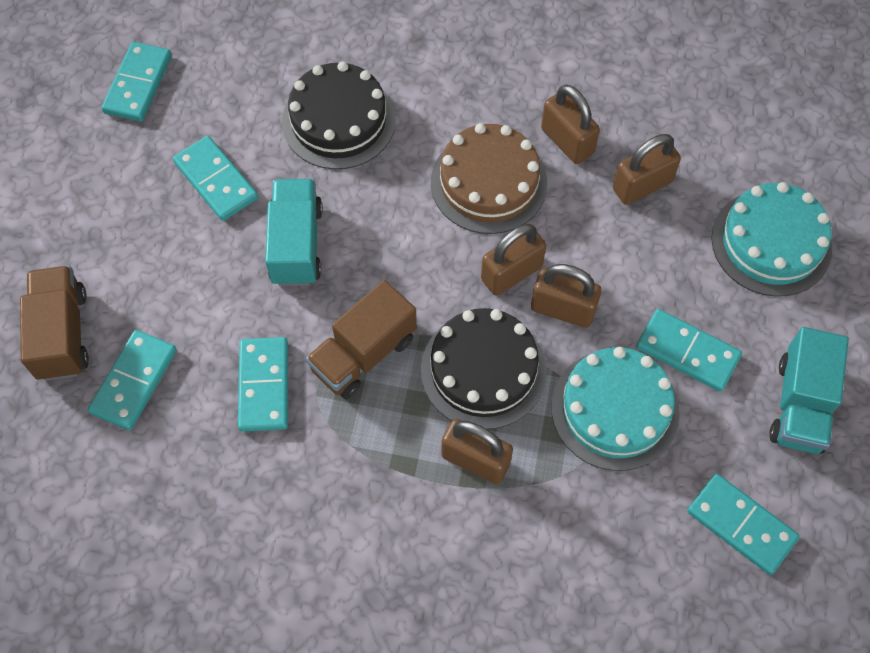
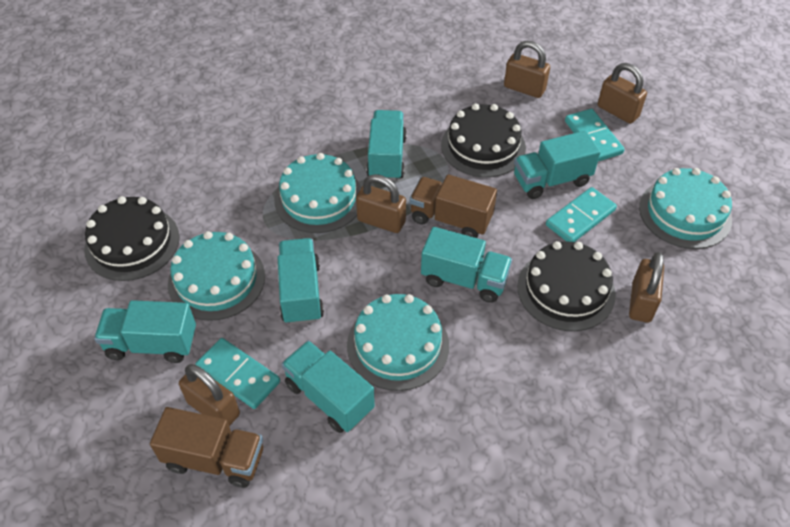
black cake: 2 -> 3
brown cake: 1 -> 0
turquoise cake: 2 -> 4
turquoise domino: 6 -> 3
turquoise truck: 2 -> 6

